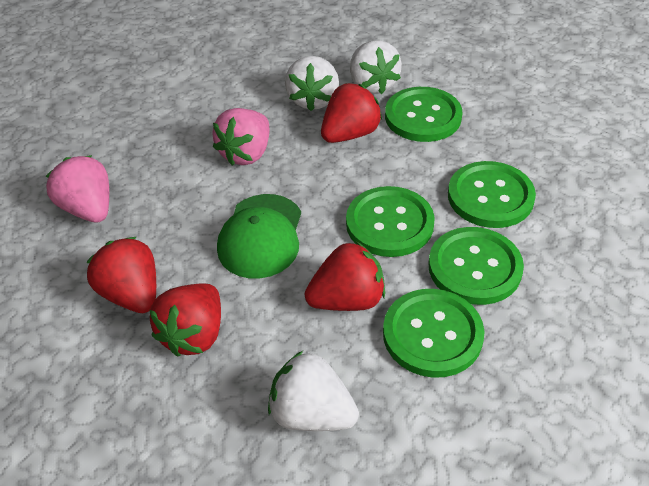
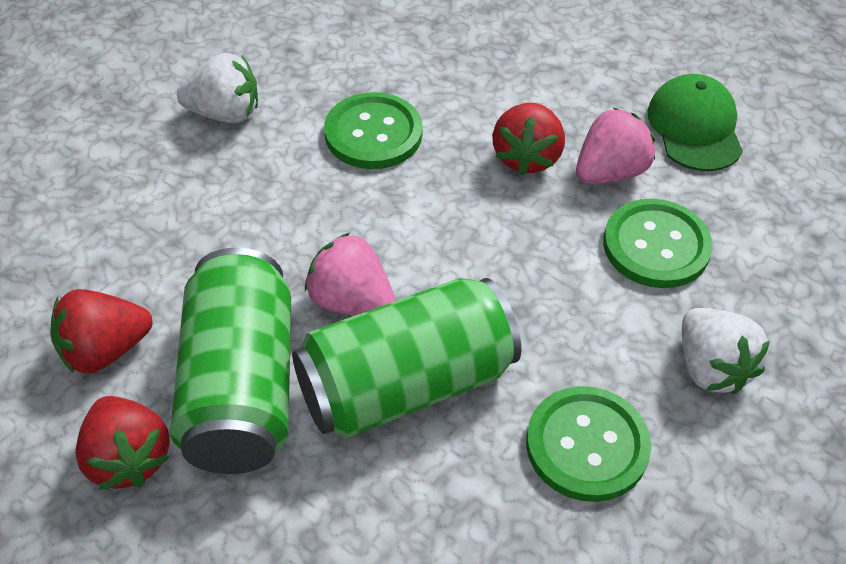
green button: 5 -> 3
green can: 0 -> 2
red strawberry: 4 -> 3
white strawberry: 3 -> 2

